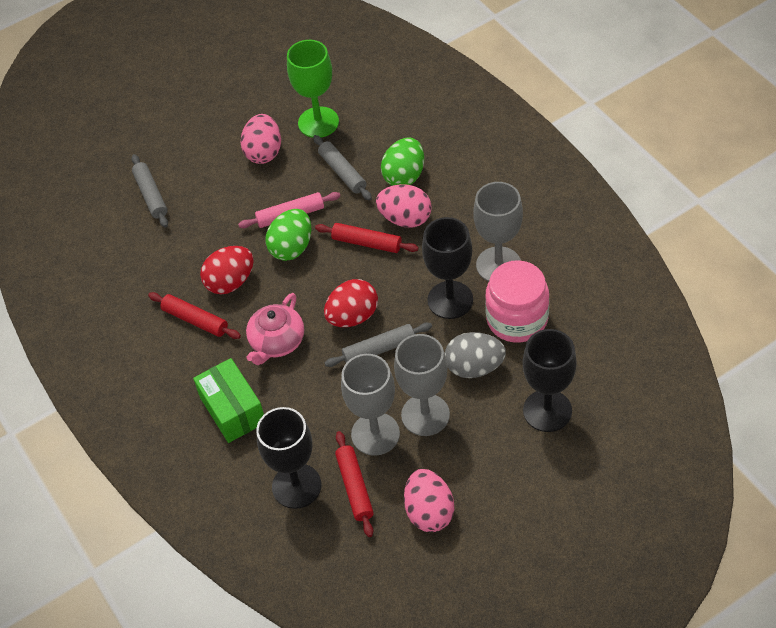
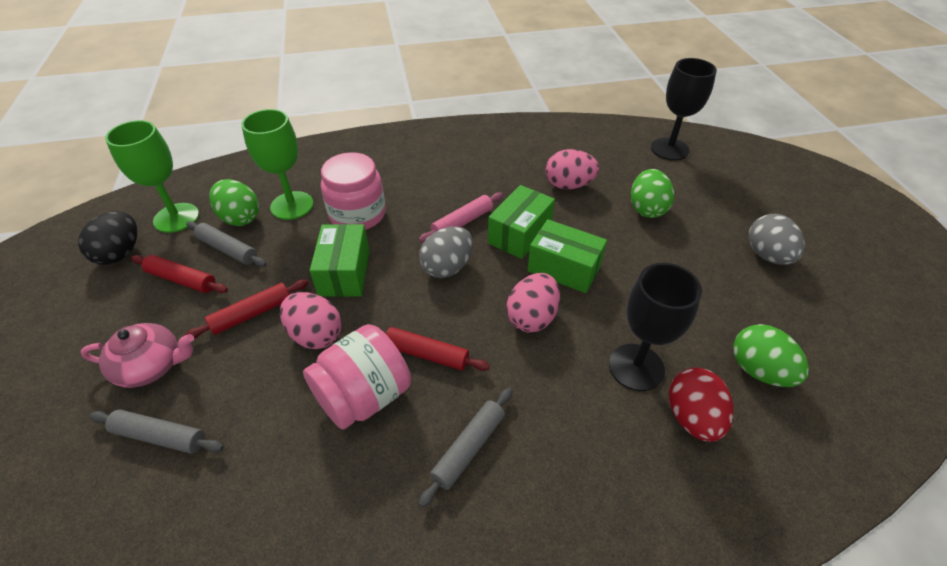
black egg: 0 -> 1
black goblet: 3 -> 2
green box: 1 -> 3
green egg: 2 -> 3
green goblet: 1 -> 2
grey egg: 1 -> 2
grey goblet: 3 -> 0
pink jar: 1 -> 2
red egg: 2 -> 1

